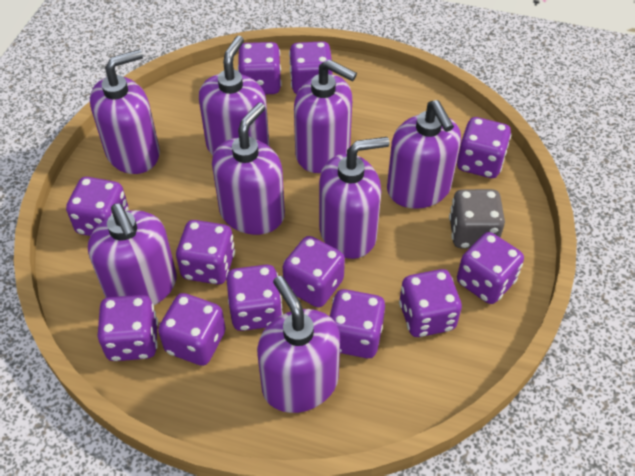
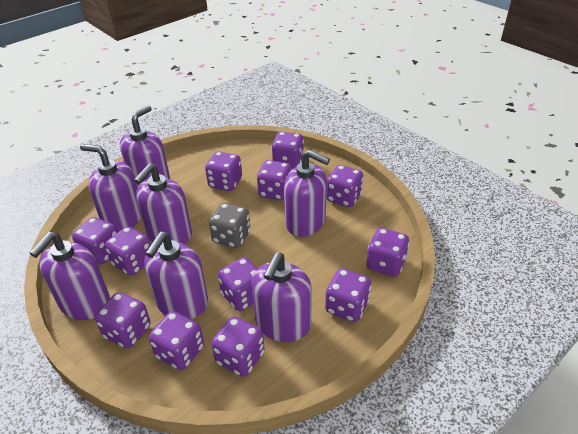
purple soap dispenser: 8 -> 7

